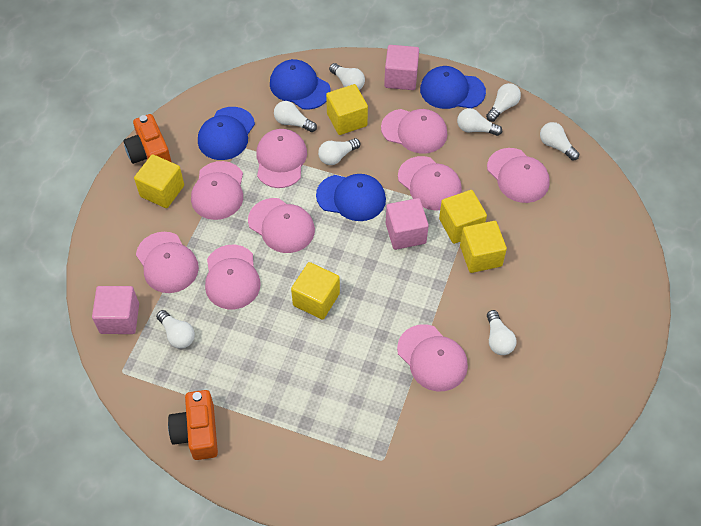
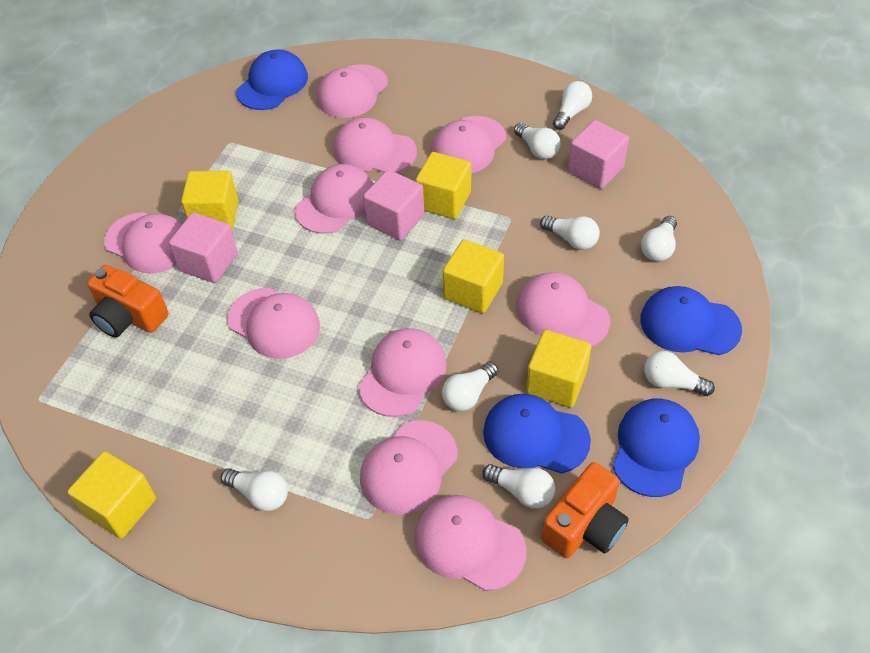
pink cap: 9 -> 10

